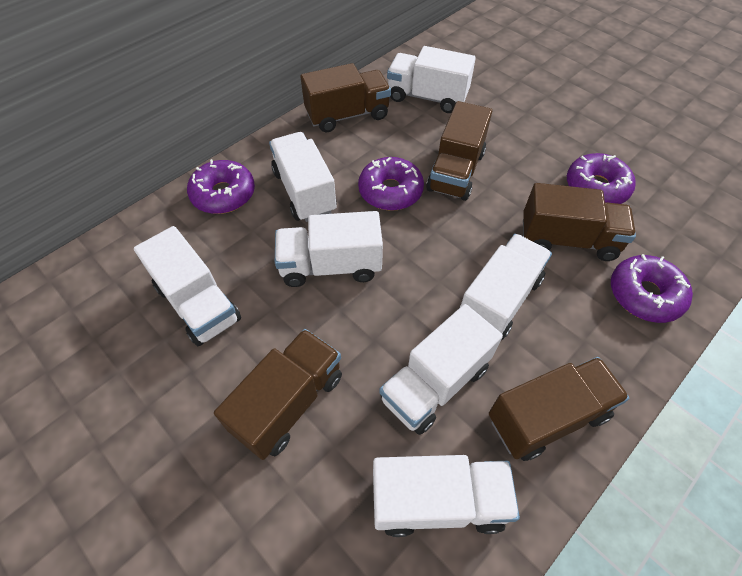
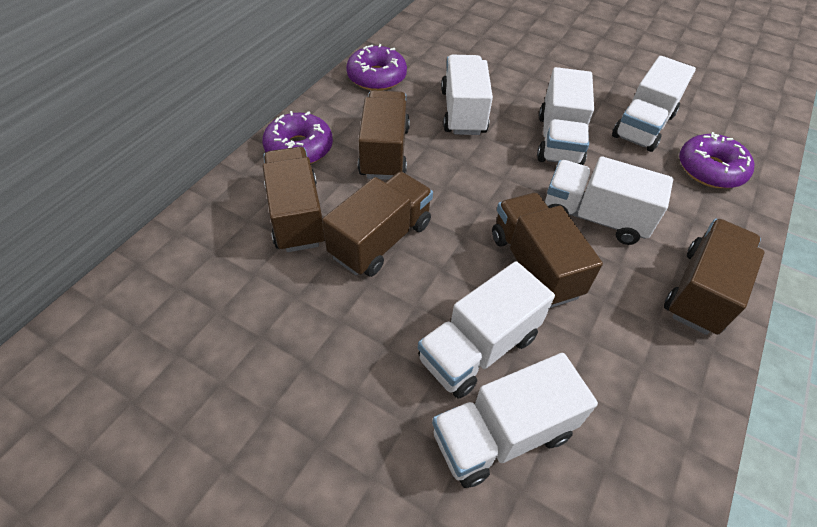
purple donut: 4 -> 3
white truck: 7 -> 6

